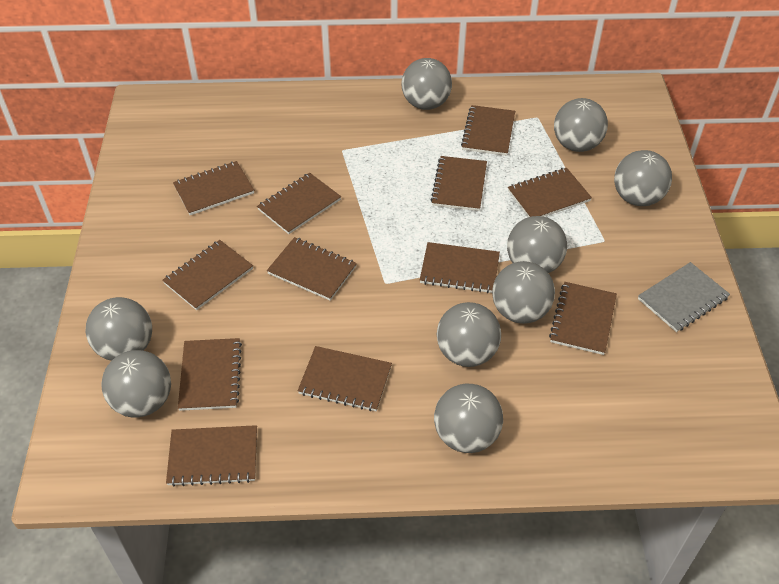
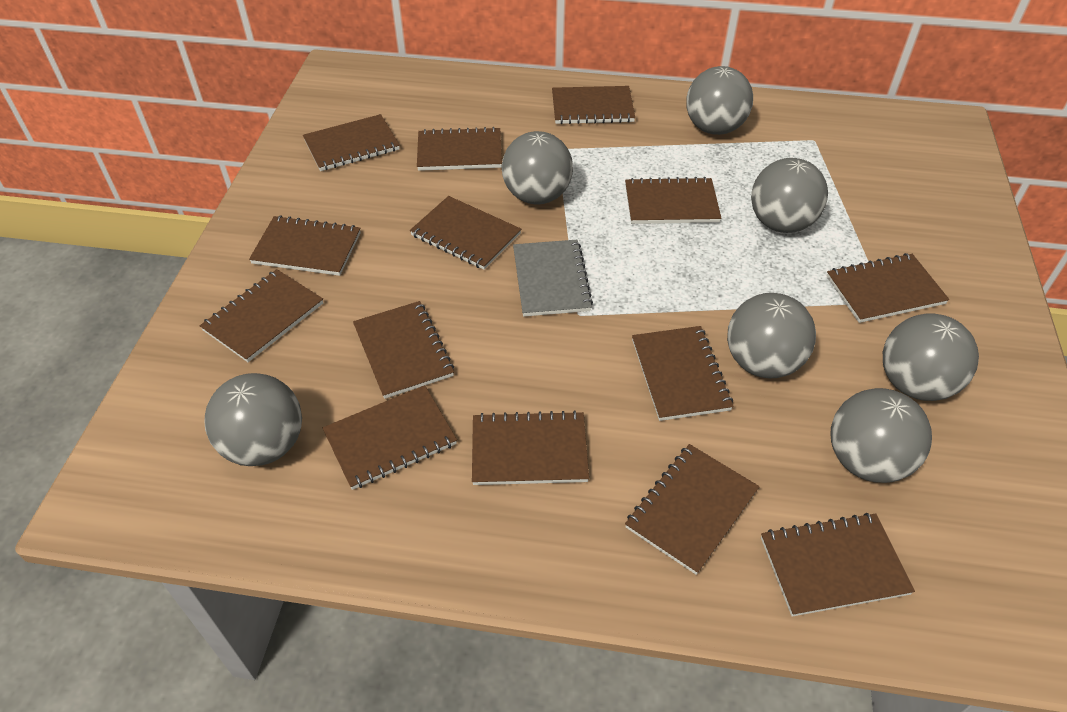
brown notebook: 12 -> 14
grey ball: 9 -> 7

